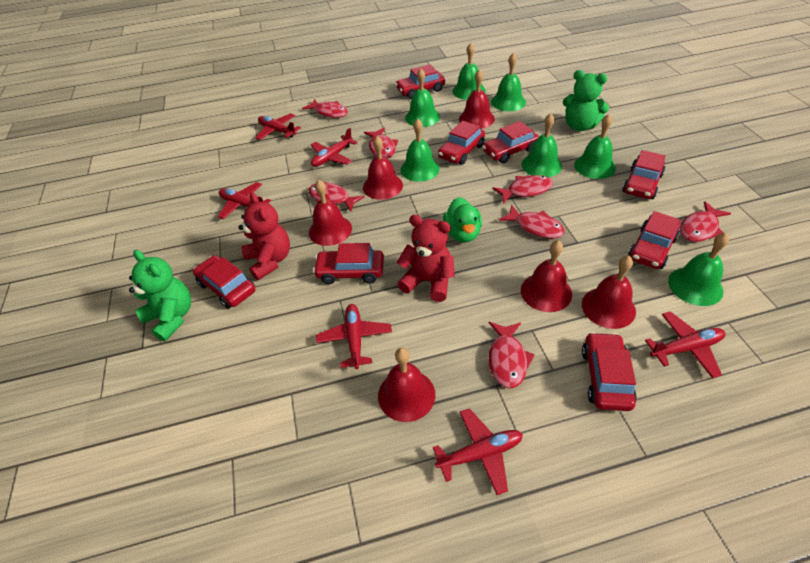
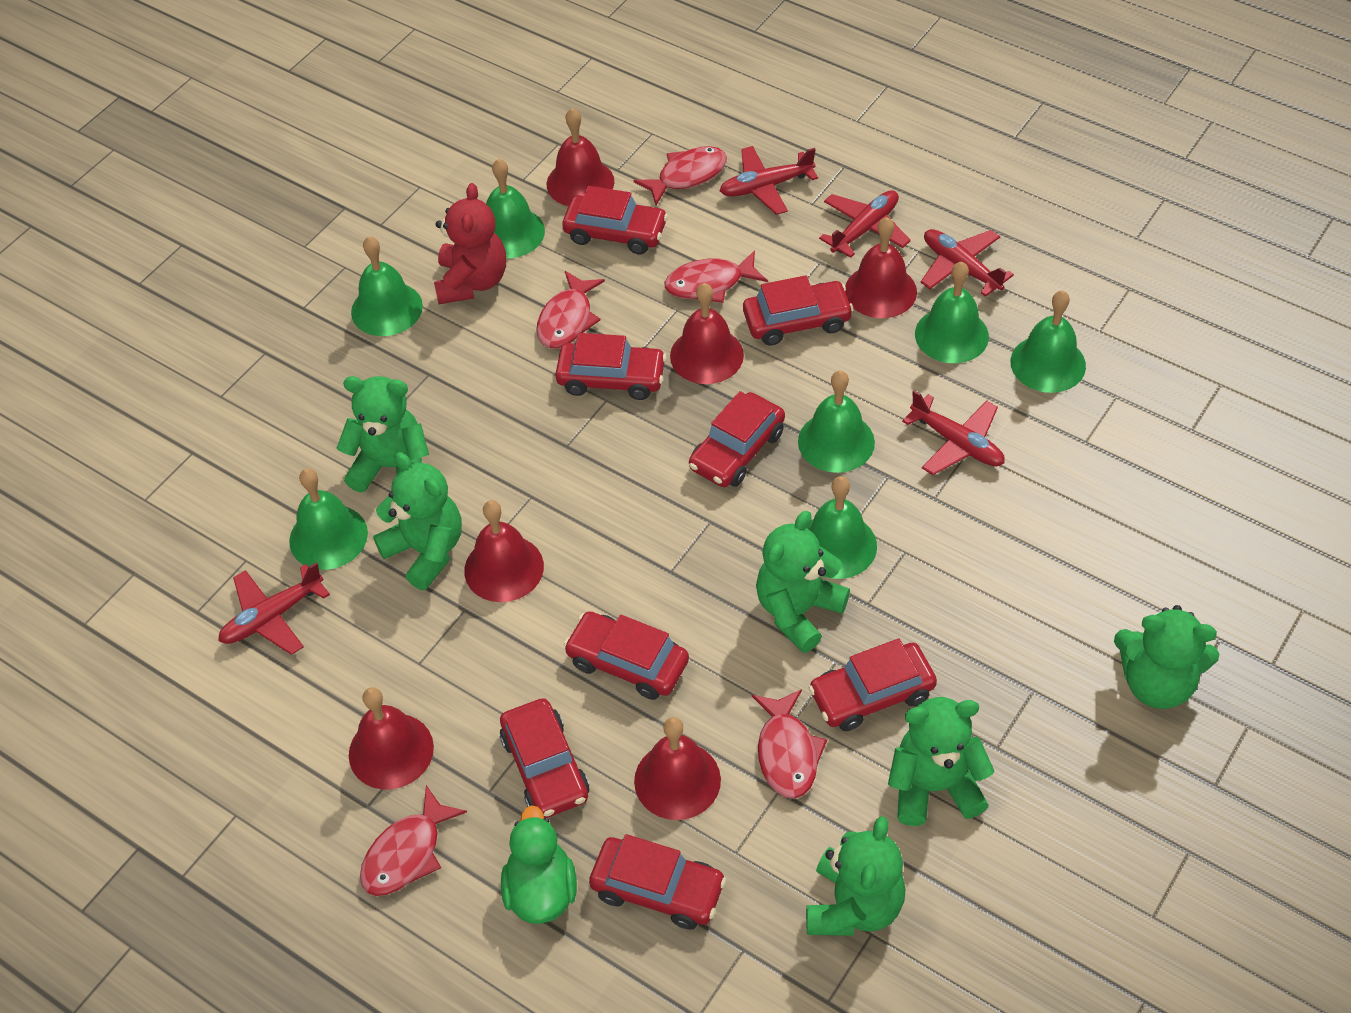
green teddy bear: 2 -> 6
red fish: 7 -> 5
red plane: 6 -> 5
red teddy bear: 2 -> 1

